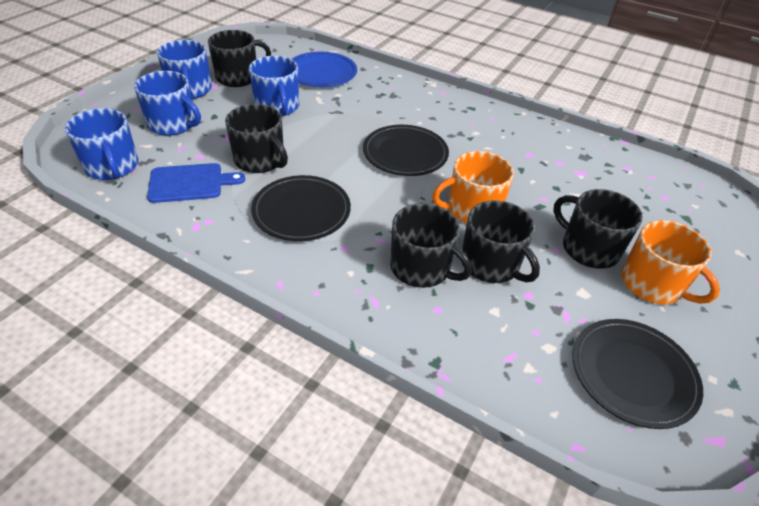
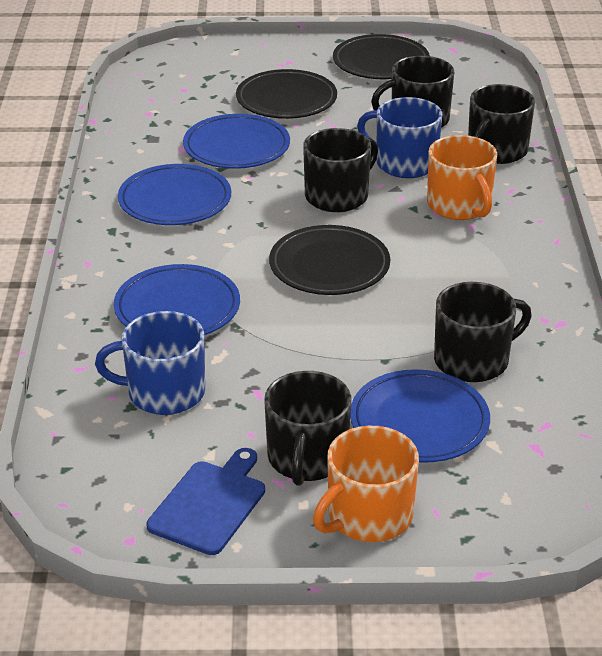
blue mug: 4 -> 2
blue plate: 1 -> 4

